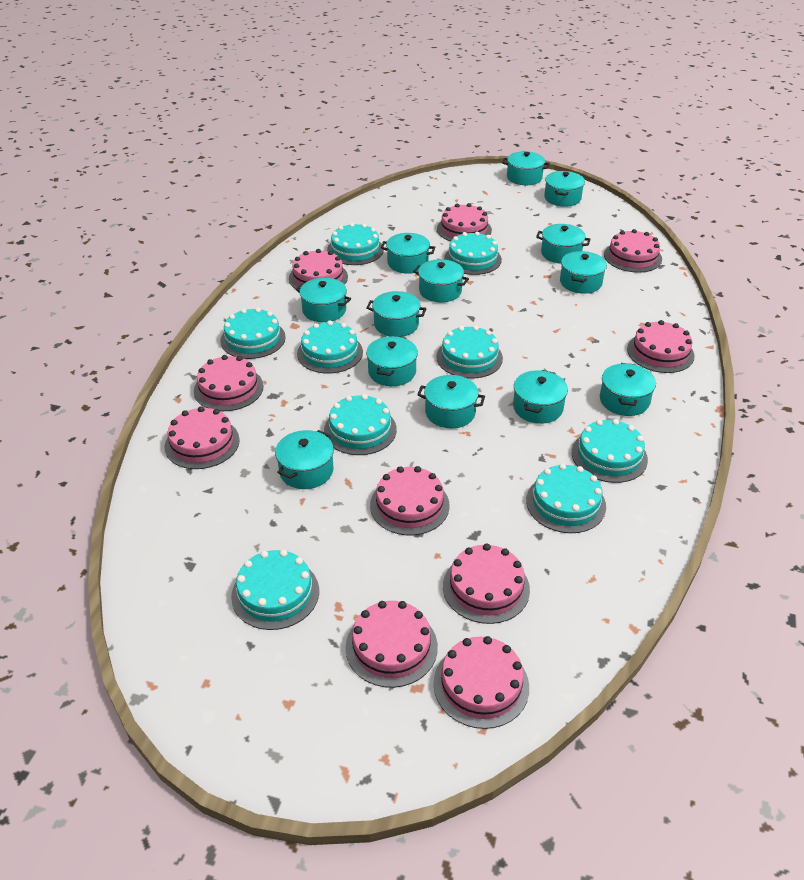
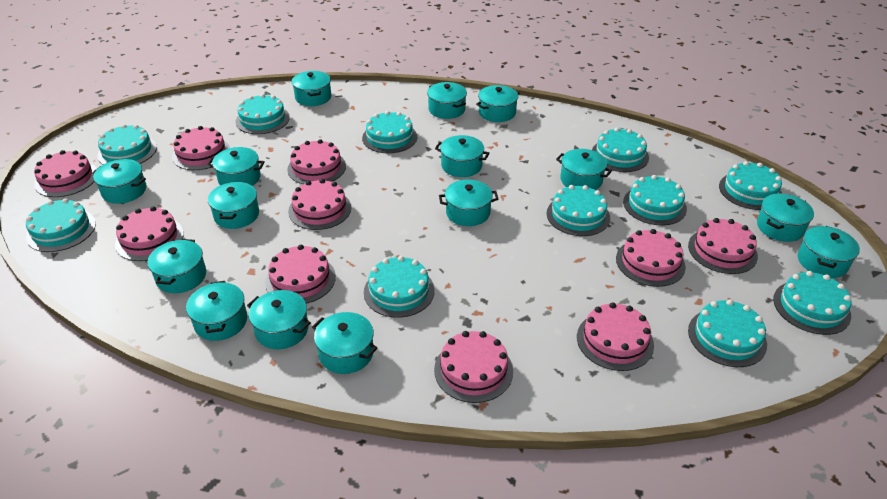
turquoise cake: 9 -> 11
turquoise pot: 13 -> 15

